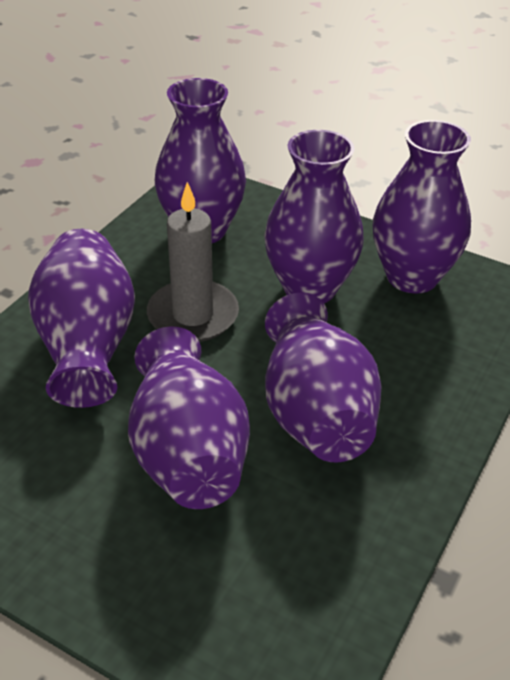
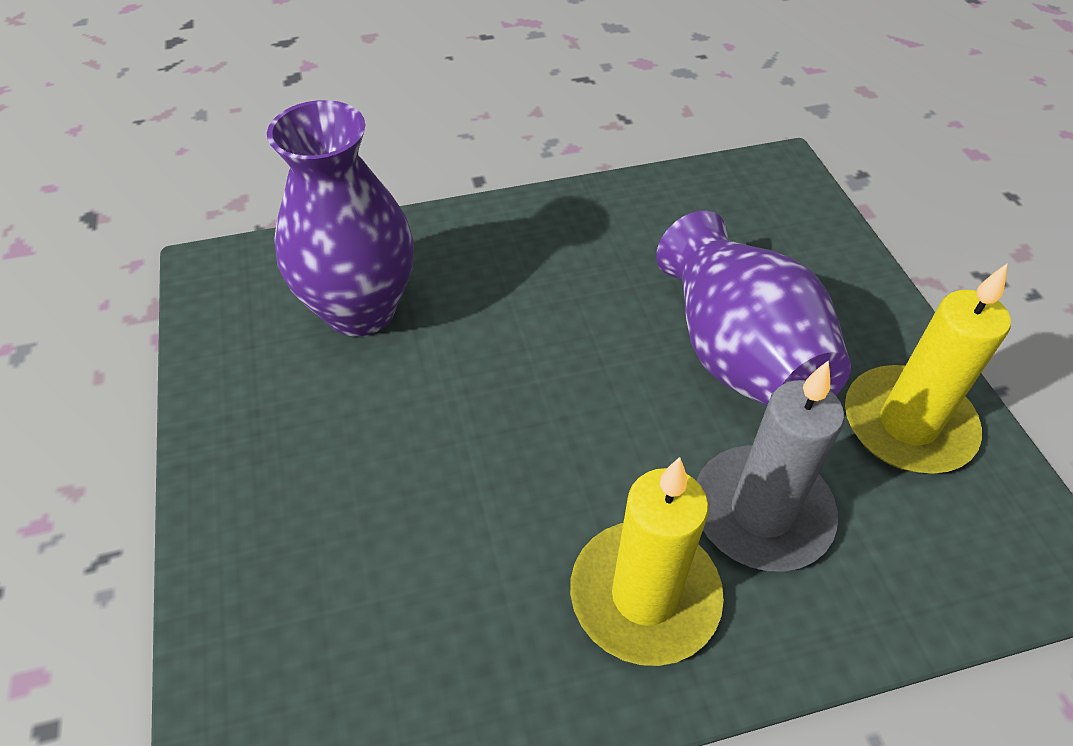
purple vase: 6 -> 2
yellow candle: 0 -> 2

